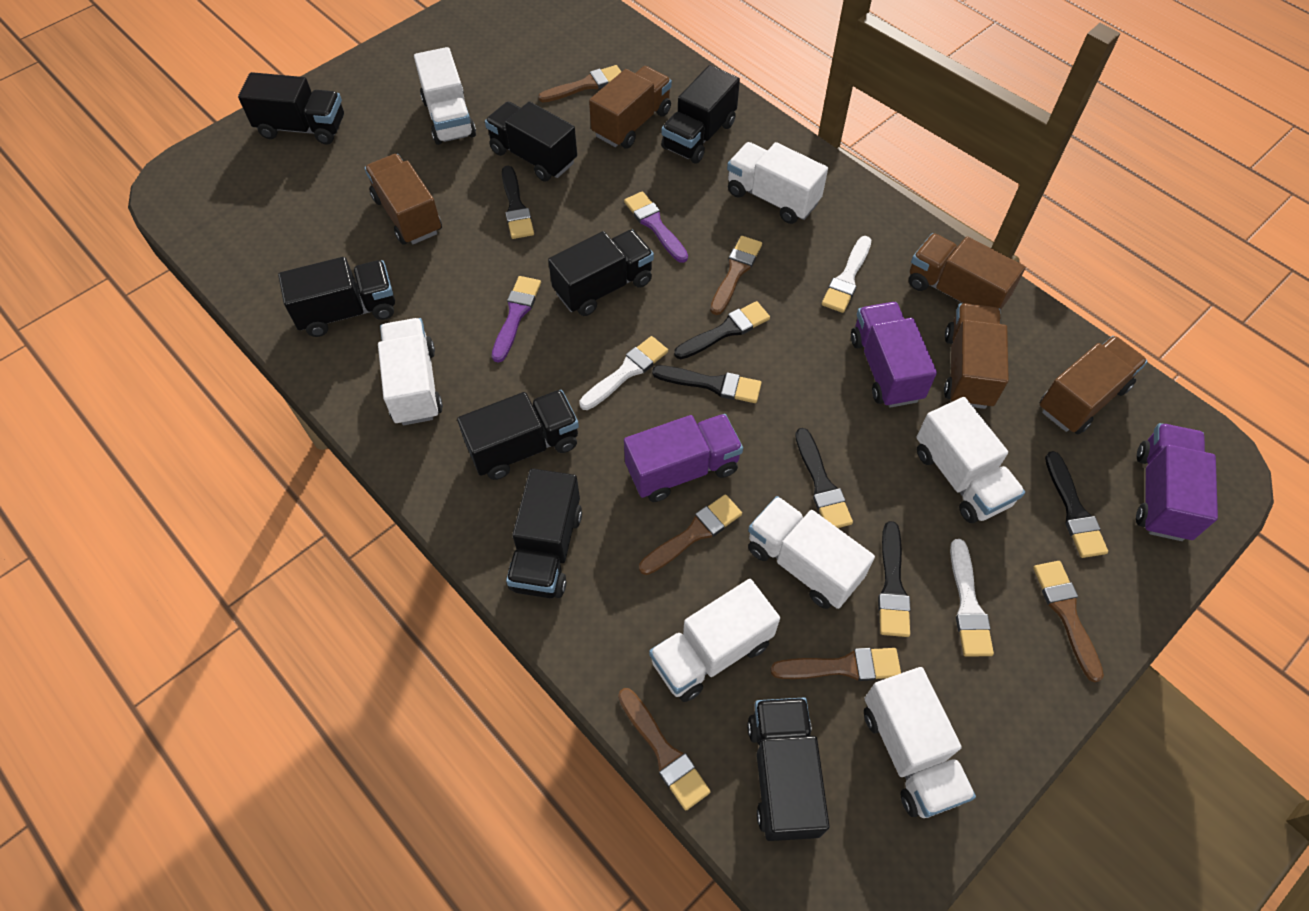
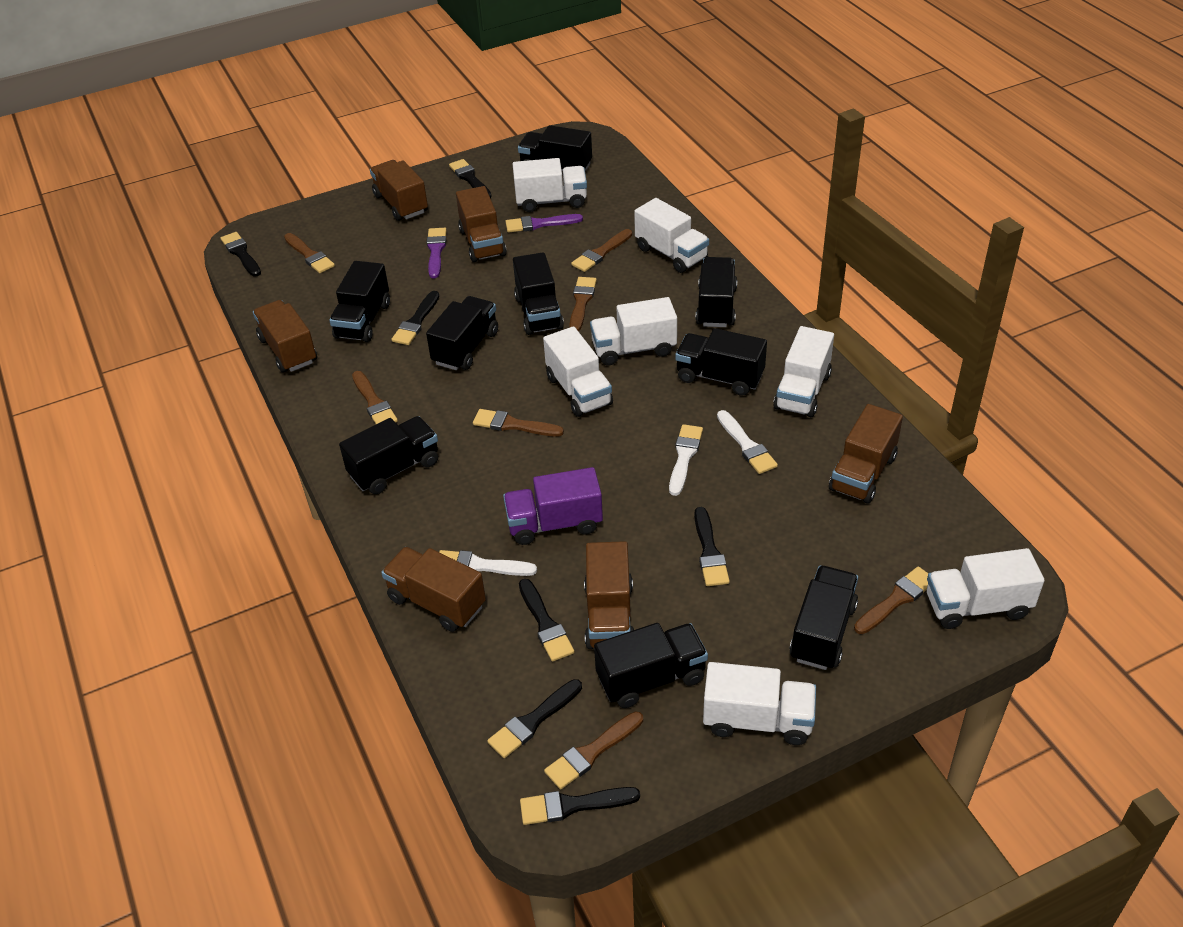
black brush: 6 -> 7
black truck: 8 -> 9
brown brush: 6 -> 7
brown truck: 5 -> 6
purple truck: 3 -> 1

